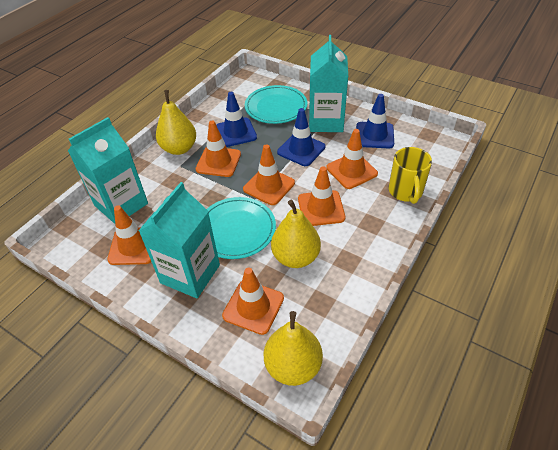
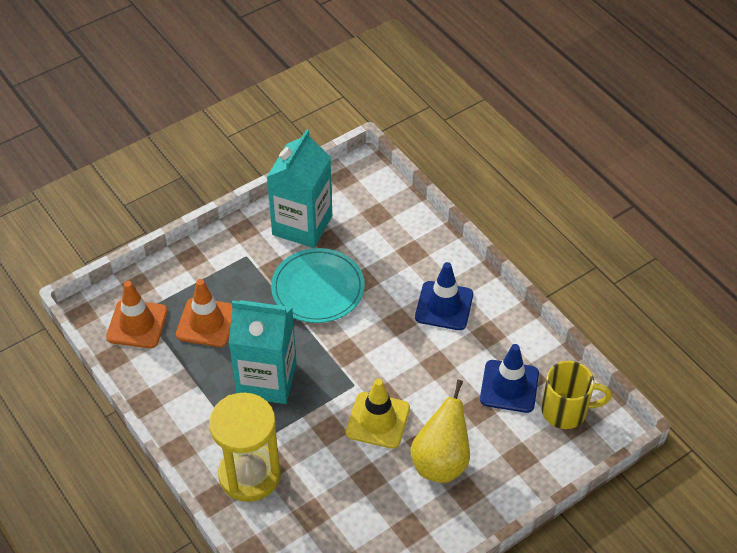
blue traffic cone: 3 -> 2
orange traffic cone: 6 -> 2
turquoise carton: 3 -> 2
turquoise plate: 2 -> 1
yellow hourglass: 0 -> 1
yellow pear: 3 -> 1
yellow traffic cone: 0 -> 1

